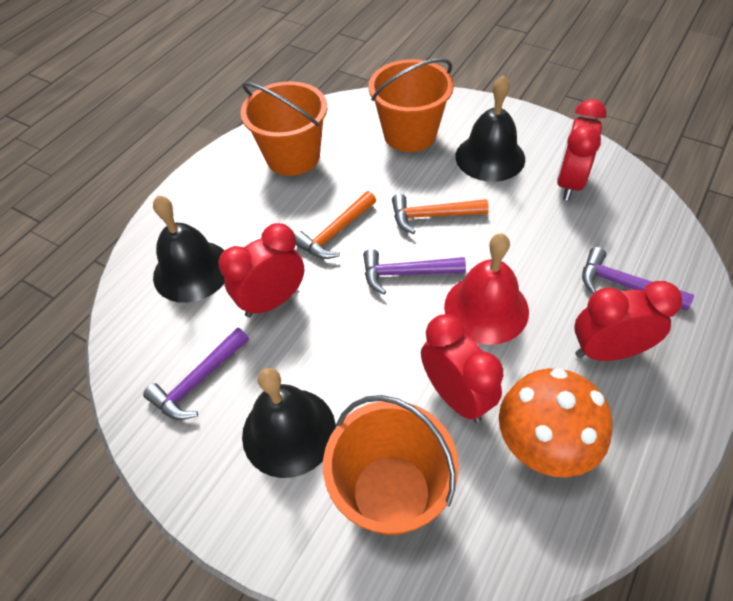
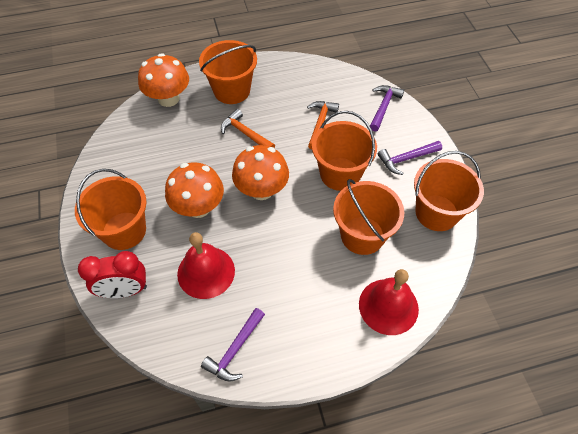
black bell: 3 -> 0
orange bucket: 3 -> 5
orange mushroom: 1 -> 3
red bell: 1 -> 2
red clock: 4 -> 1

